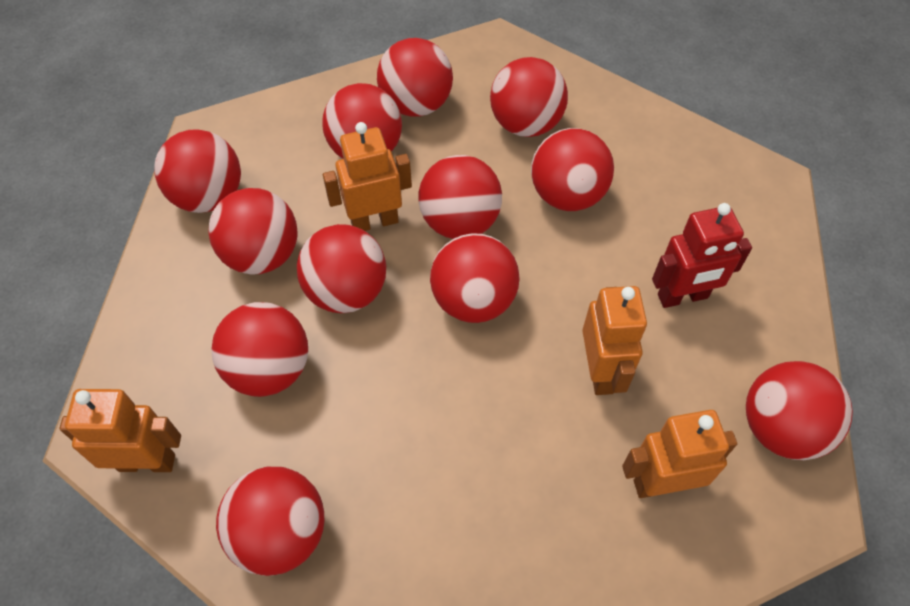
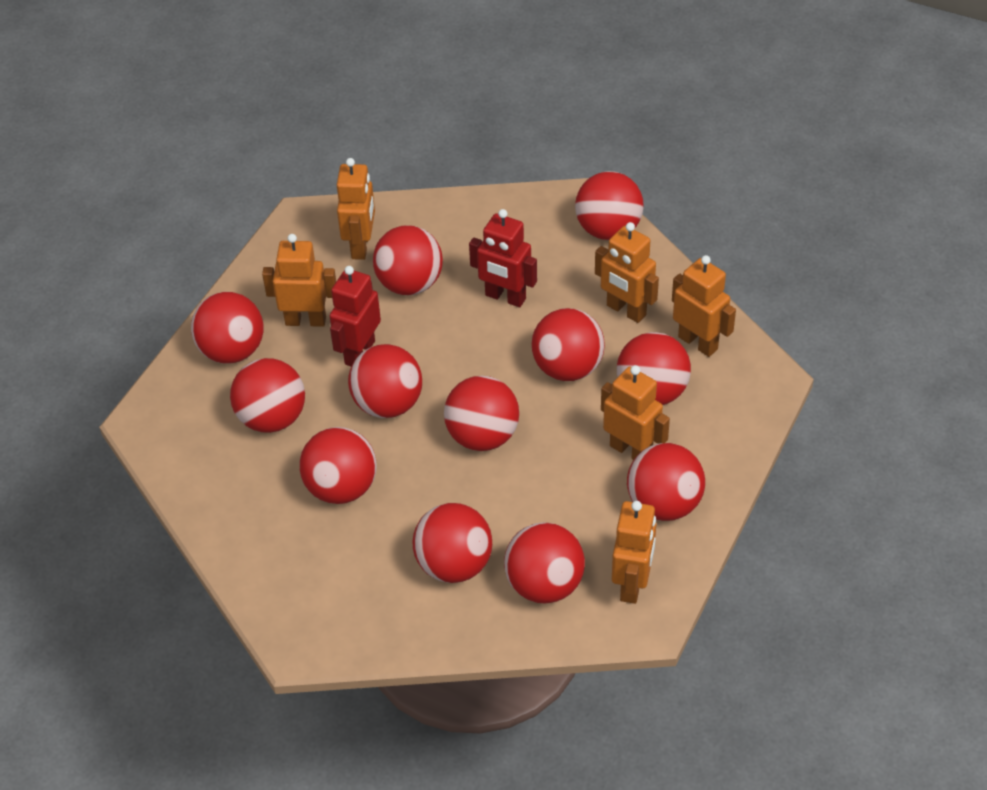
orange robot: 4 -> 6
red robot: 1 -> 2

